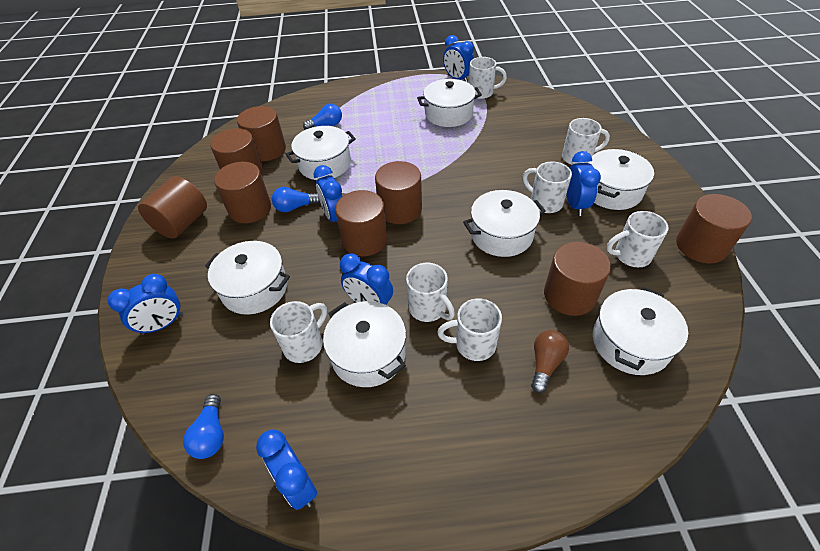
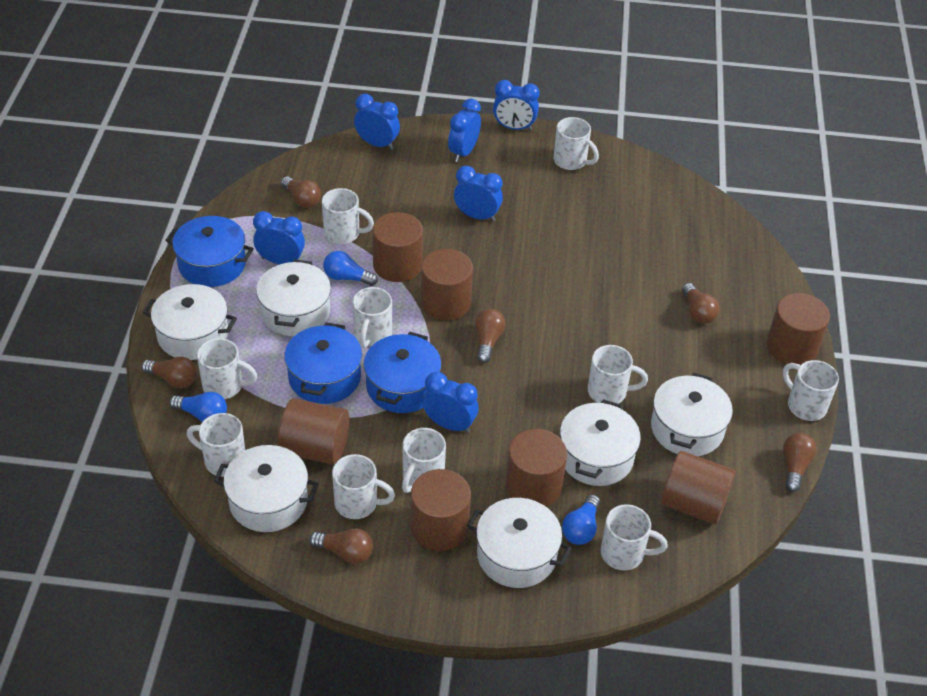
blue pot: 0 -> 3
brown cylinder: 8 -> 7
brown light bulb: 1 -> 6
white mug: 7 -> 10
white pot: 7 -> 6

